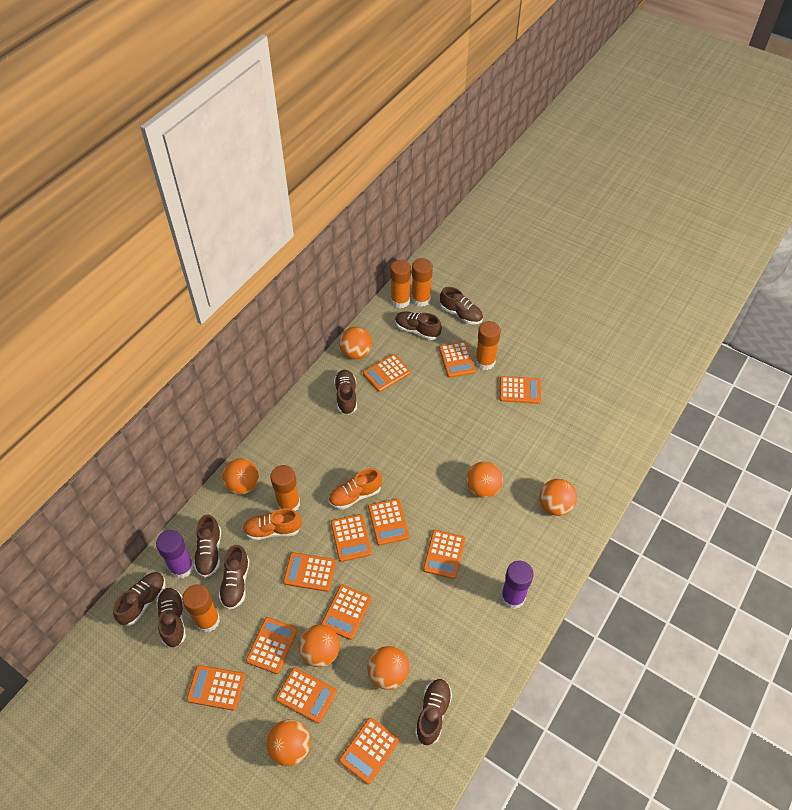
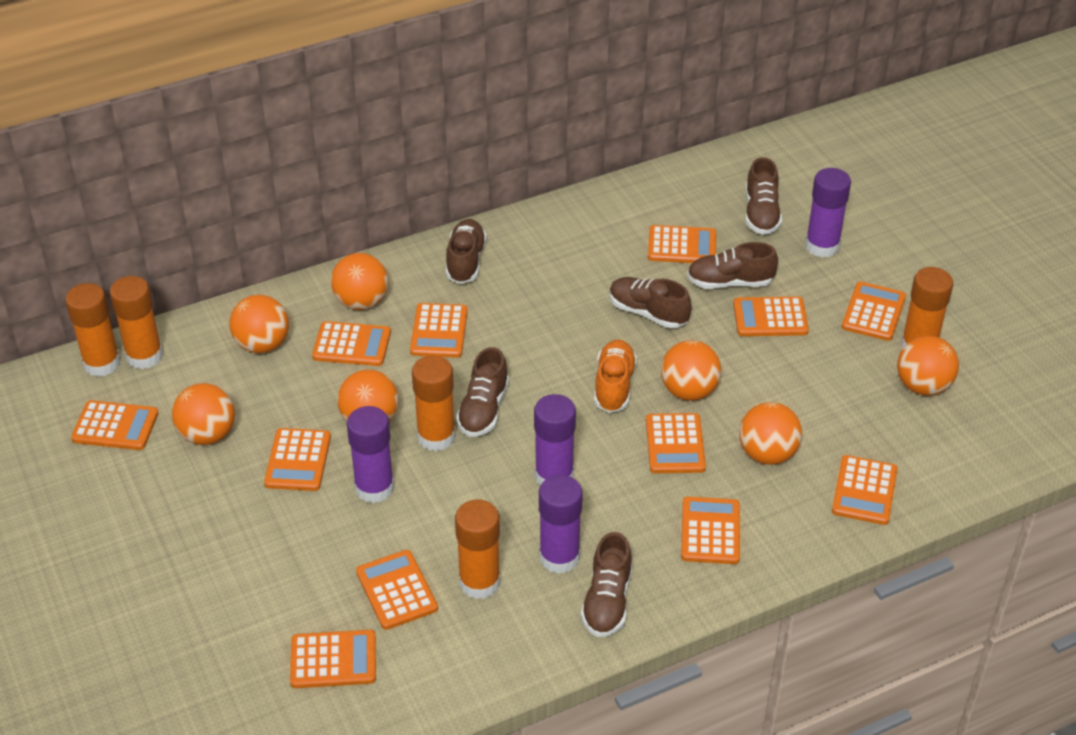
brown shoe: 8 -> 6
orange shoe: 2 -> 1
purple glue stick: 2 -> 4

